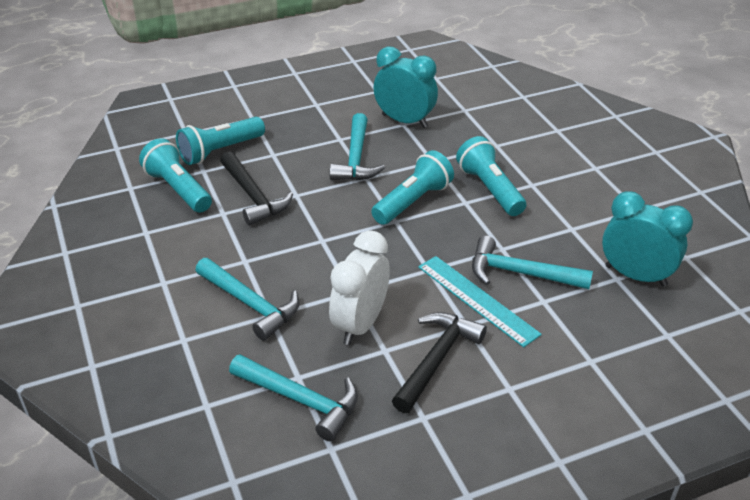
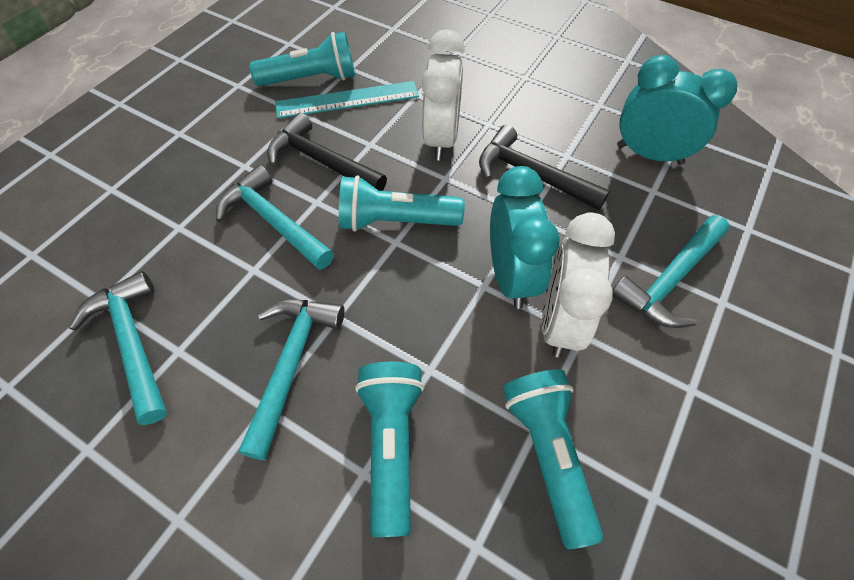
white clock: 1 -> 2

